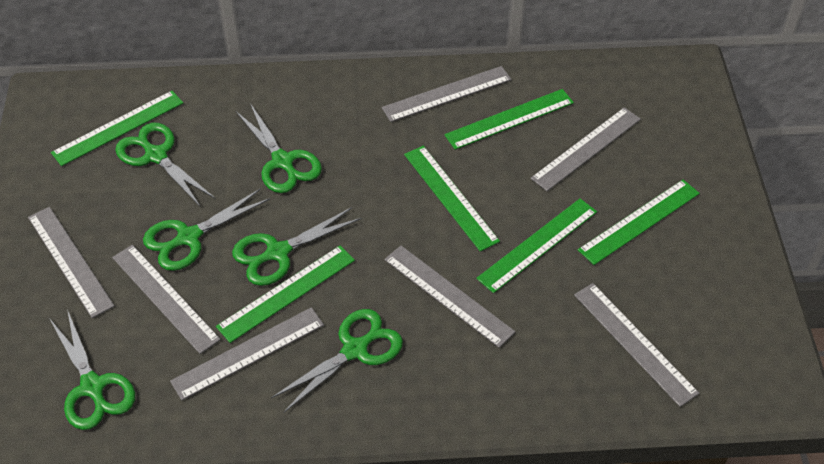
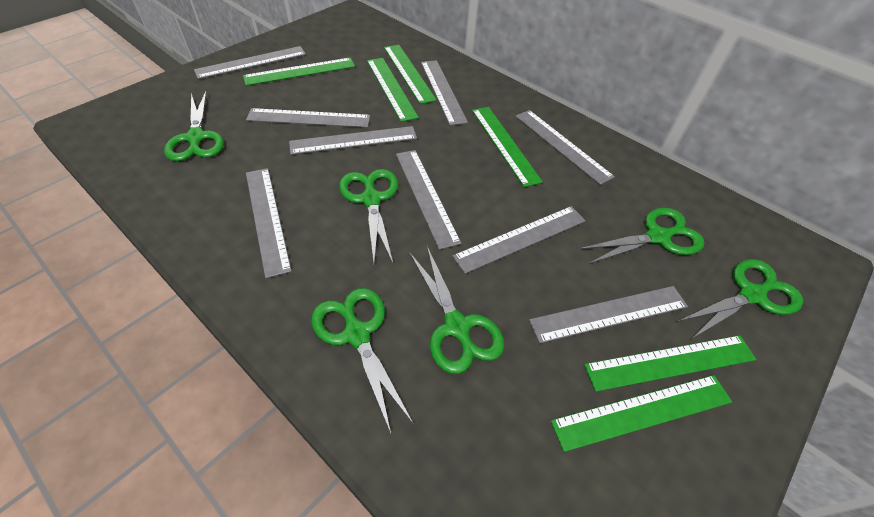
grey ruler: 7 -> 9

